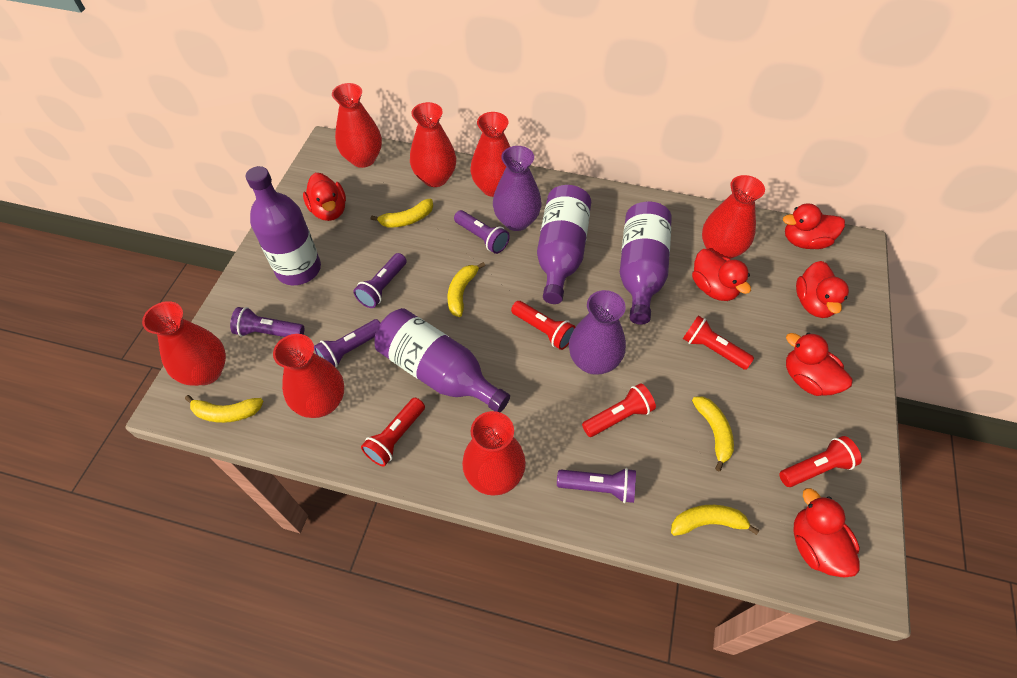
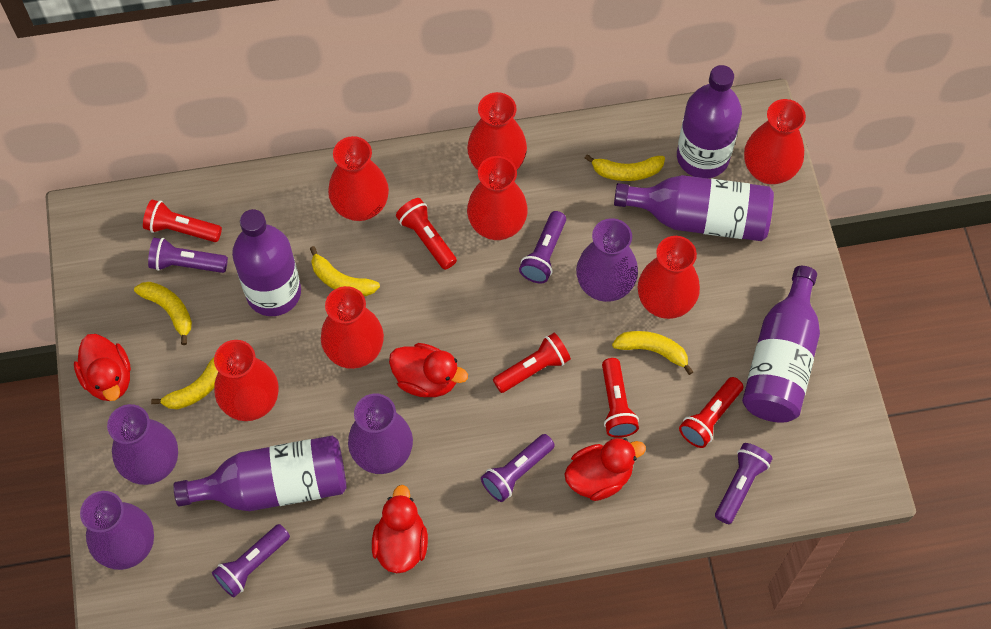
purple bottle: 4 -> 5
purple vase: 2 -> 4
red duck: 6 -> 4

